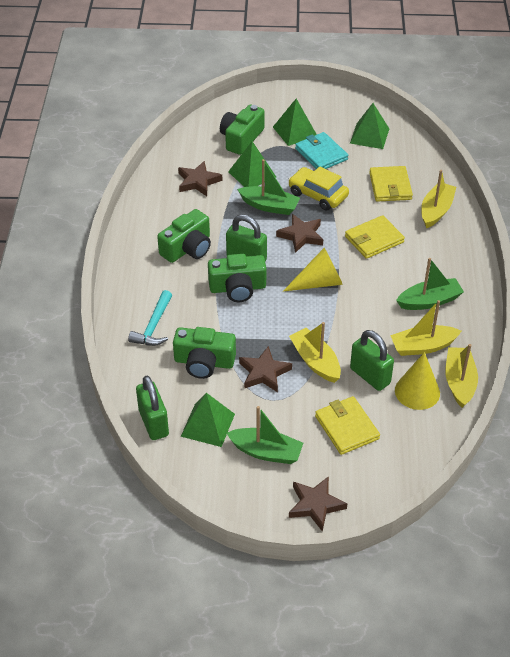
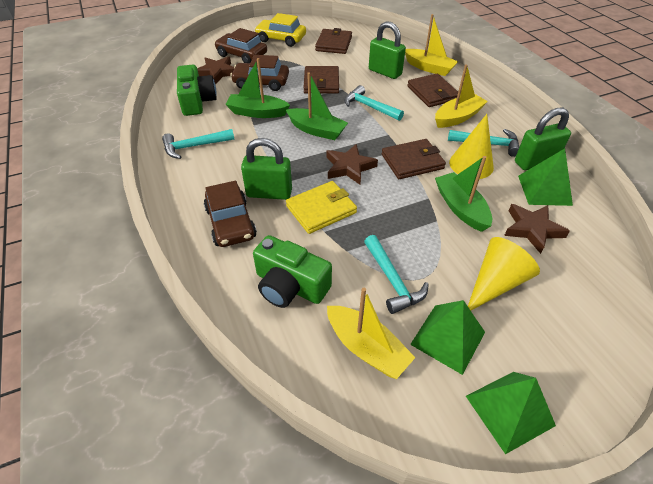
brown car: 0 -> 3
brown star: 4 -> 3
brown wallet: 0 -> 4
green camera: 4 -> 2
green pyramid: 4 -> 3
turquoise hammer: 1 -> 4
turquoise wallet: 1 -> 0
yellow boat: 4 -> 3
yellow wallet: 3 -> 1

